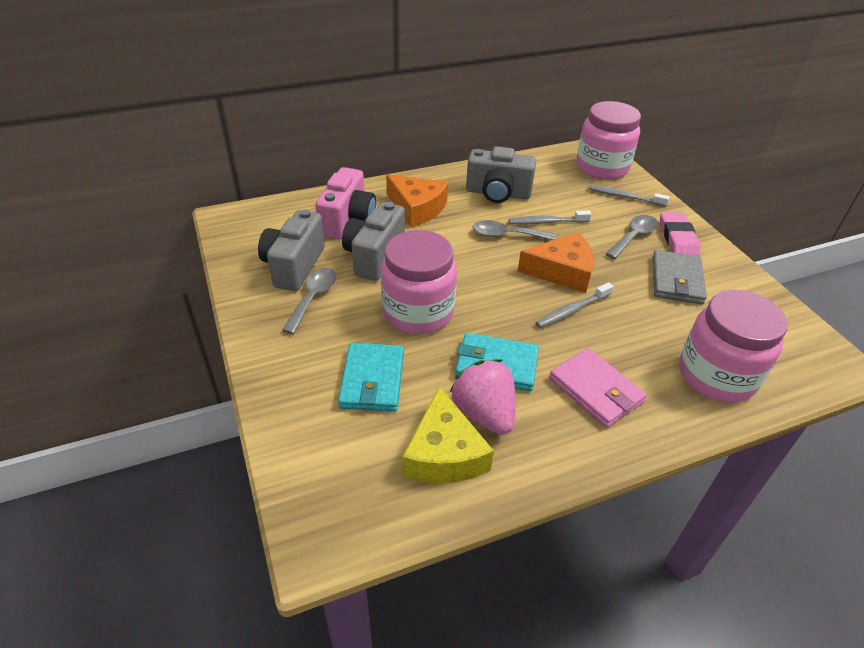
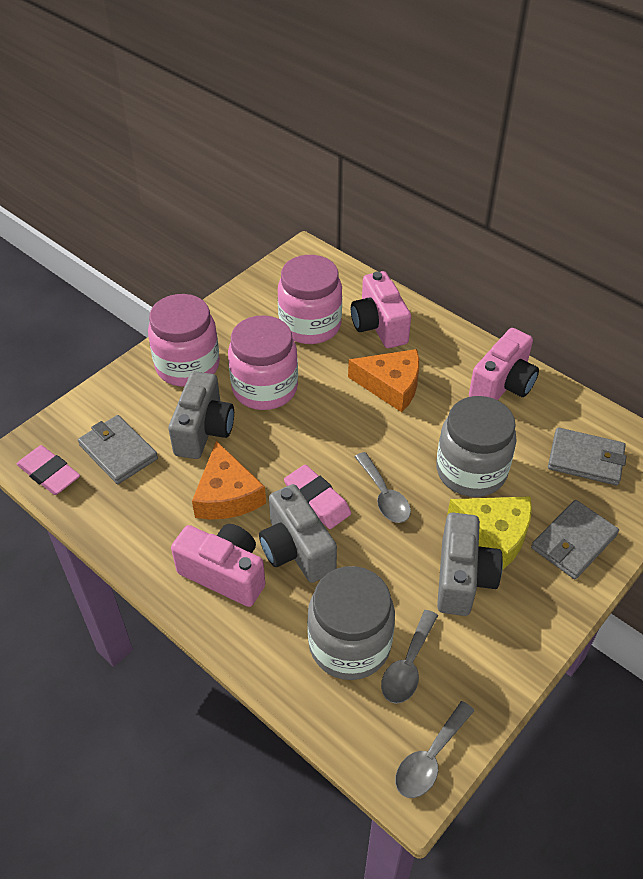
grey jar: 0 -> 2
grey toothbrush: 3 -> 0
grey wallet: 1 -> 3
pink camera: 1 -> 3
pink eraser: 1 -> 2
pink strawberry: 1 -> 0
pink wallet: 1 -> 0
turquoise wallet: 2 -> 0

